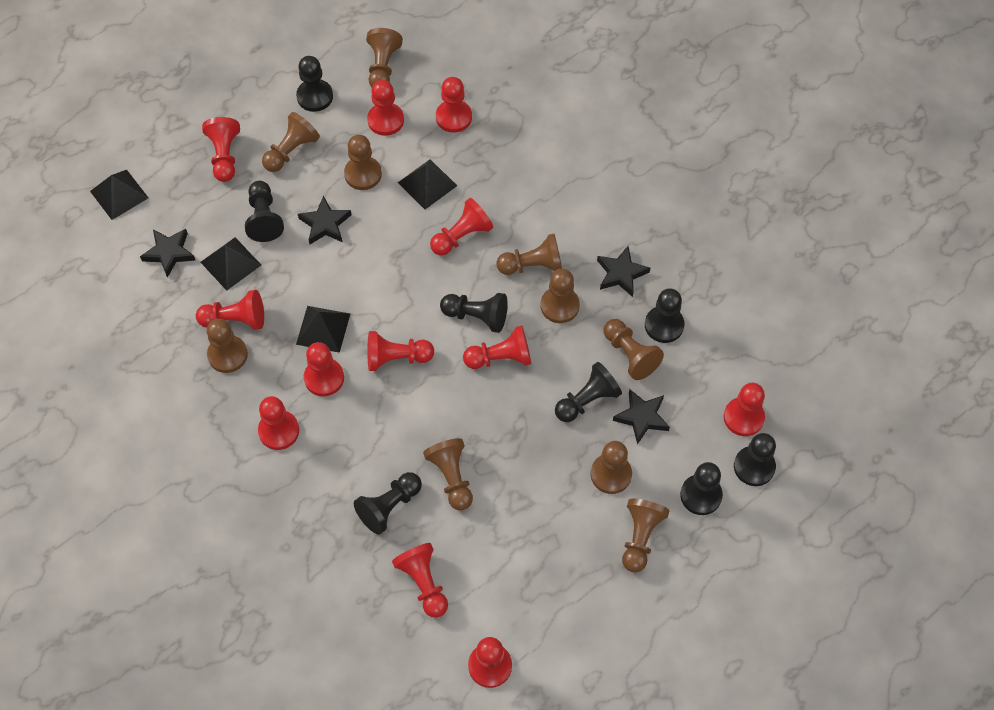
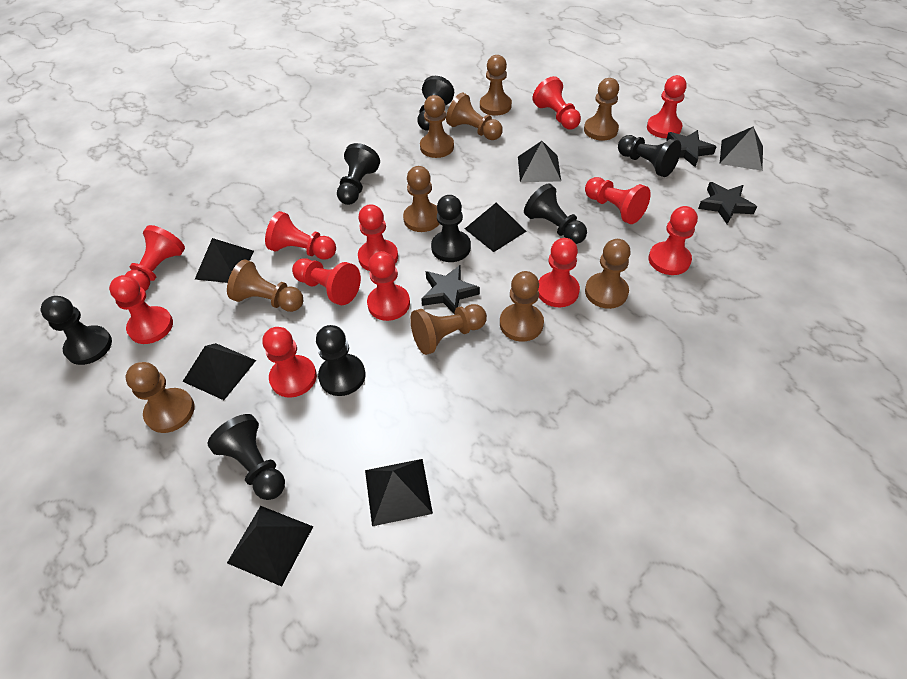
black pyramid: 4 -> 7
black star: 4 -> 3

